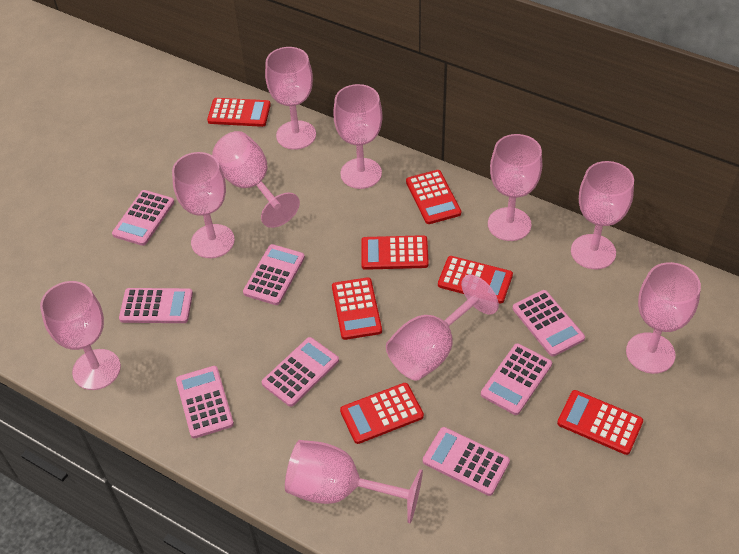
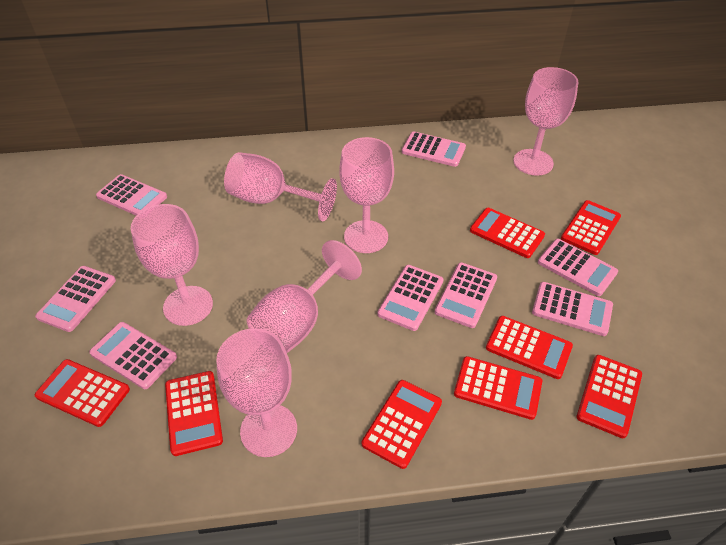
pink goblet: 10 -> 6
red calculator: 7 -> 8

